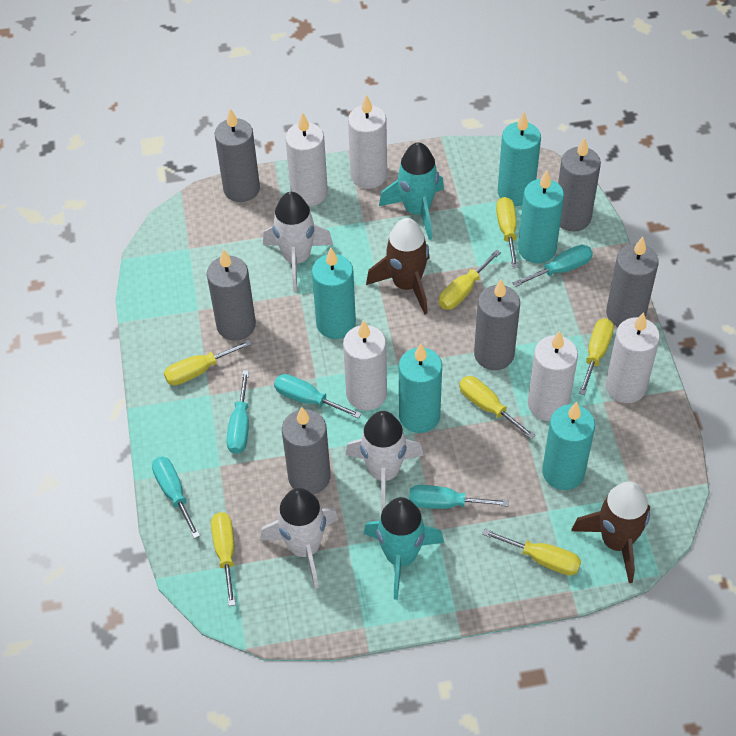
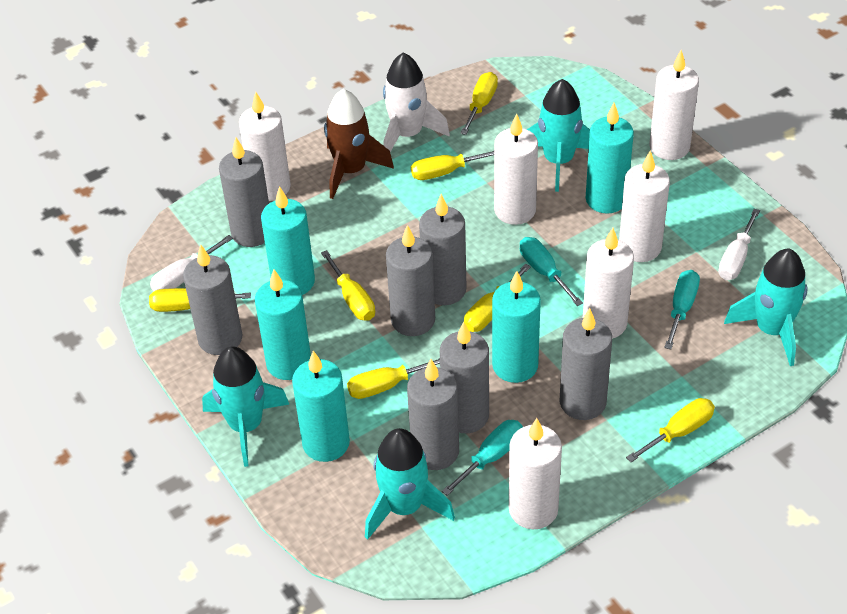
brown rocket: 2 -> 1
grey candle: 6 -> 7
turquoise rocket: 2 -> 4
turquoise screwdriver: 5 -> 3
white candle: 5 -> 6
white rocket: 3 -> 1
white screwdriver: 0 -> 2

